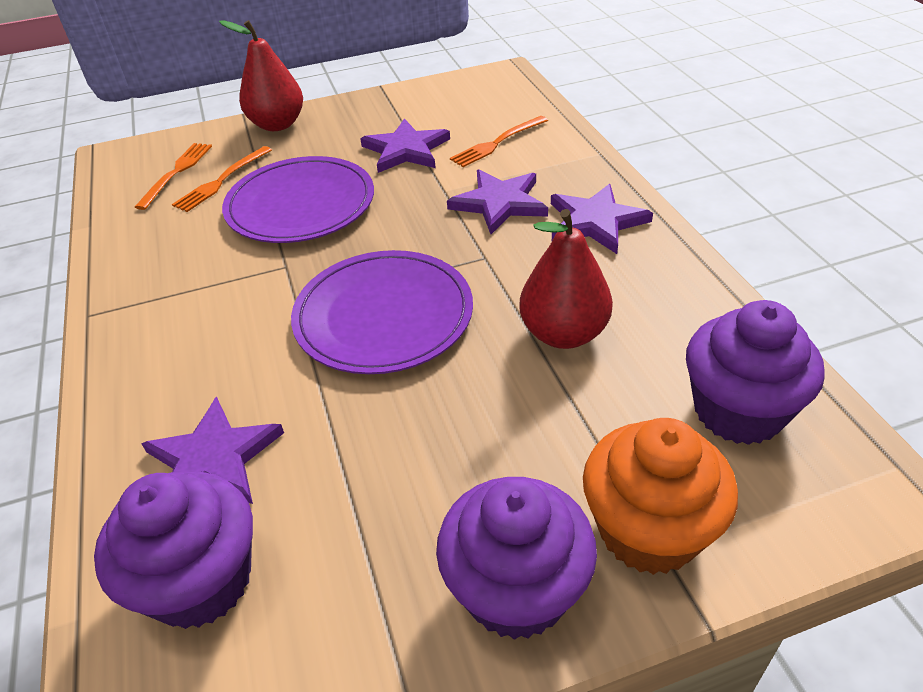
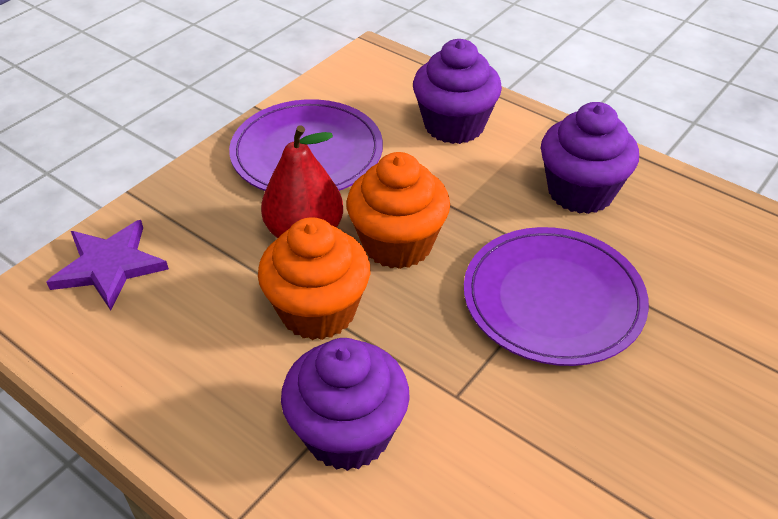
orange cupcake: 1 -> 2
orange fork: 3 -> 0
purple star: 4 -> 1
red pear: 2 -> 1

